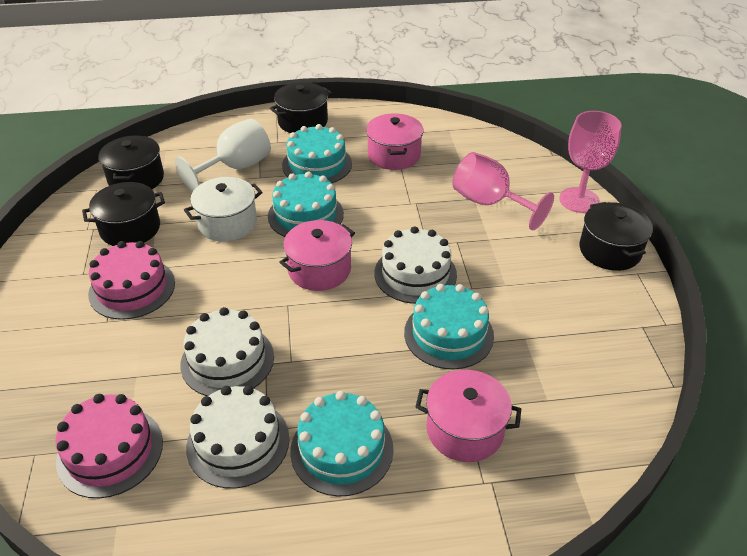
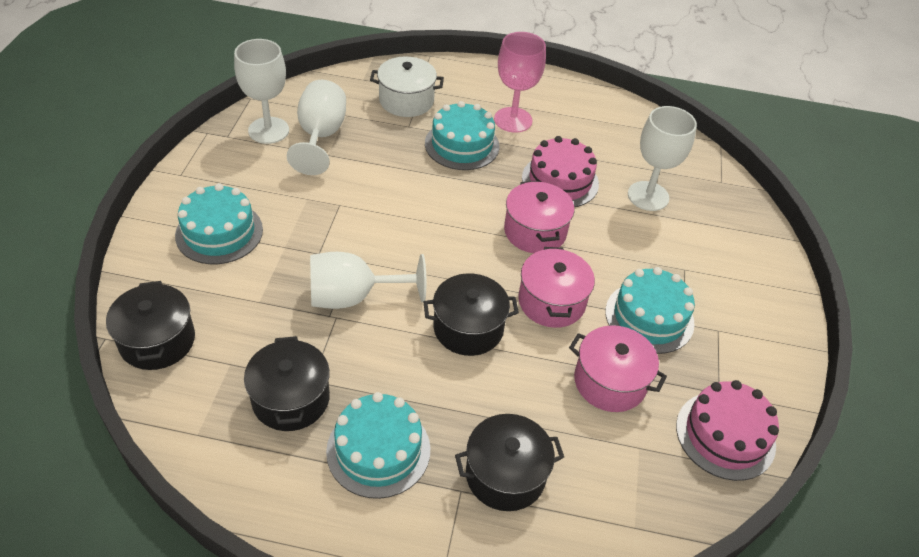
pink goblet: 2 -> 1
white cake: 3 -> 0
white goblet: 1 -> 4

